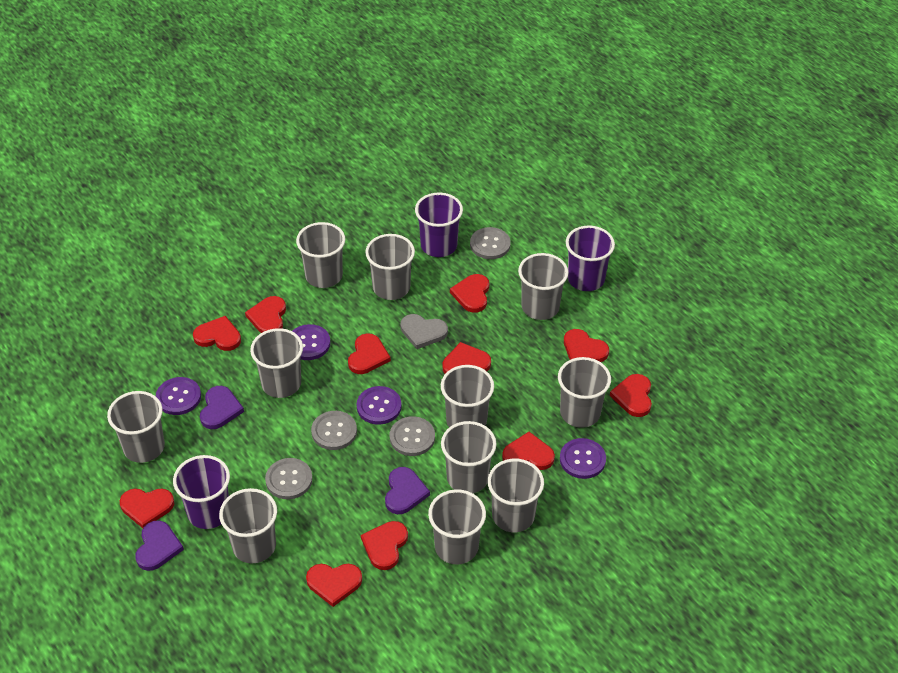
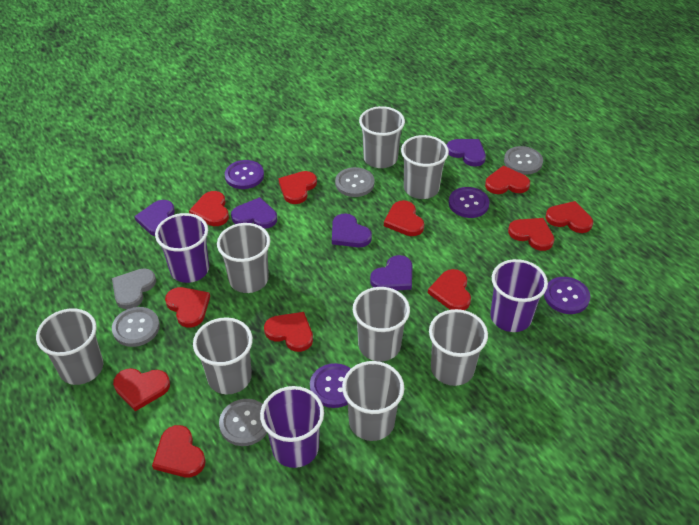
grey cup: 11 -> 8
purple heart: 3 -> 5

